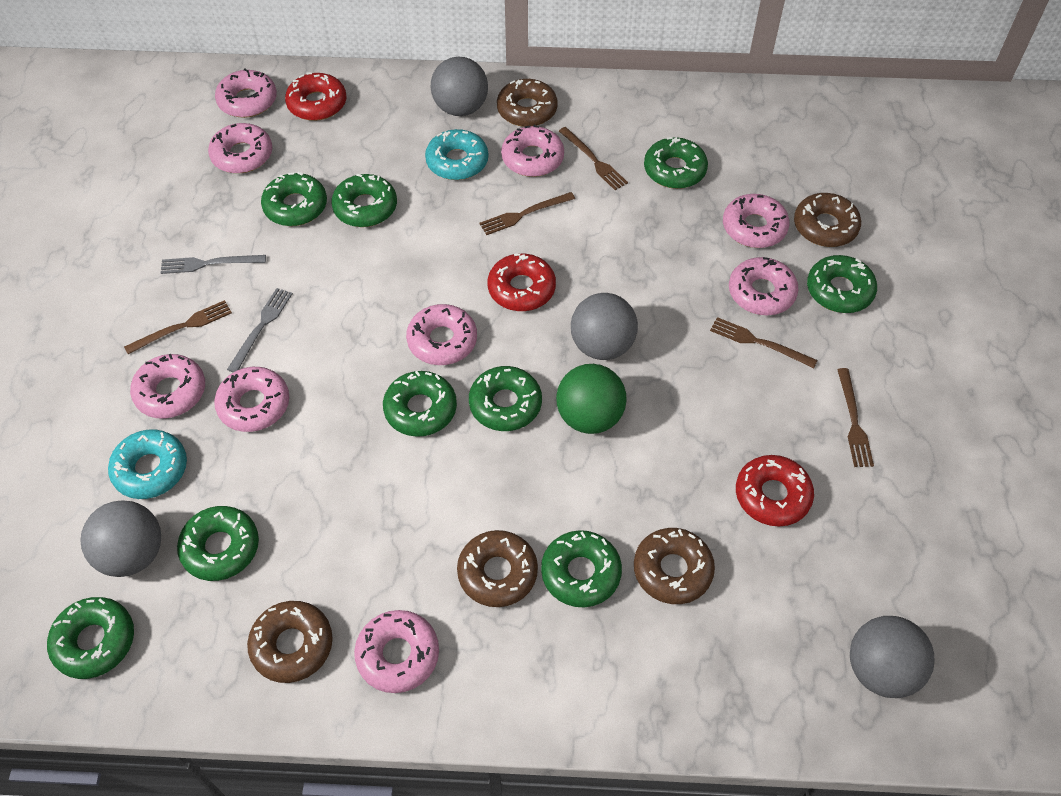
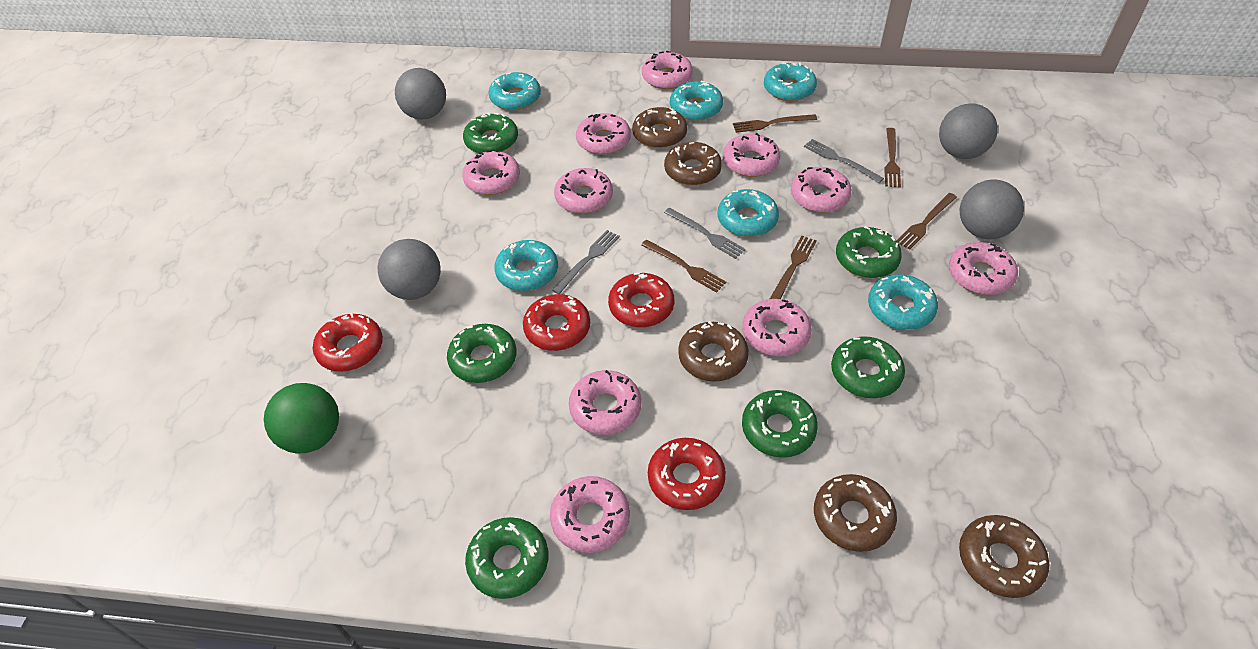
green donut: 9 -> 6
grey fork: 2 -> 3
pink donut: 9 -> 10
red donut: 3 -> 4
turquoise donut: 2 -> 6

